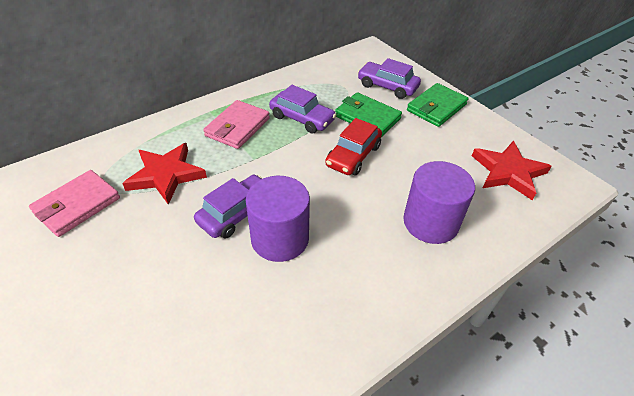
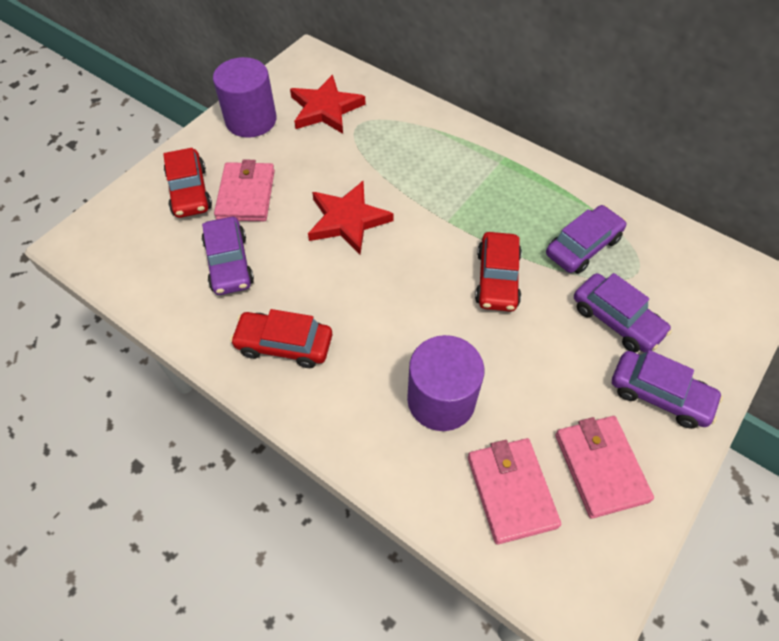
green wallet: 2 -> 0
pink wallet: 2 -> 3
purple car: 3 -> 4
red car: 1 -> 3

